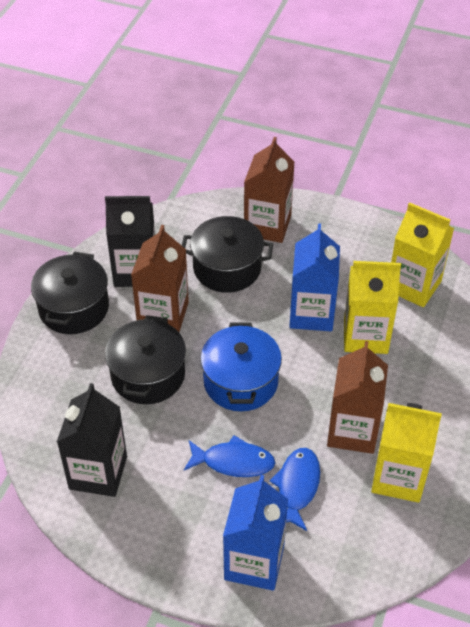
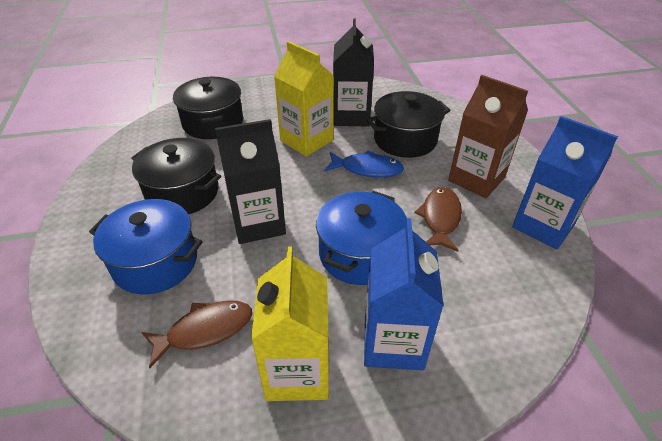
blue fish: 2 -> 1
blue pot: 1 -> 2
brown carton: 3 -> 1
brown fish: 0 -> 2
yellow carton: 3 -> 2

